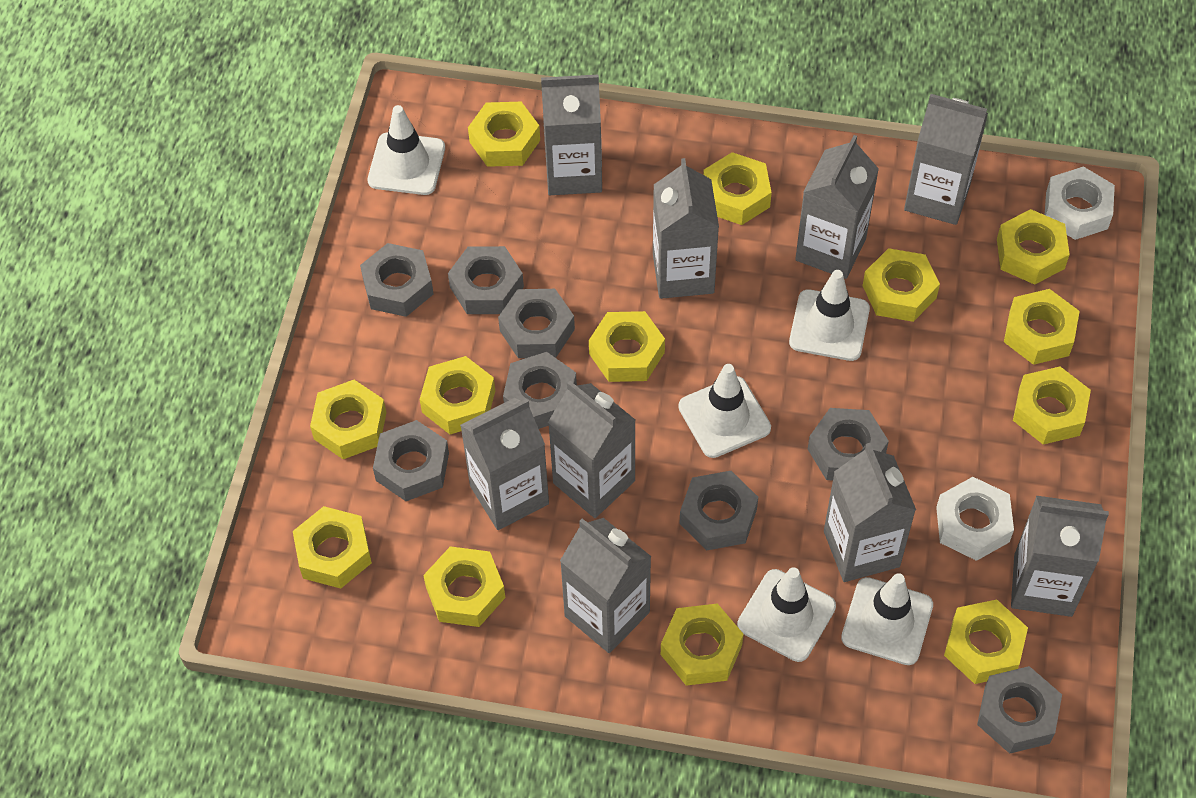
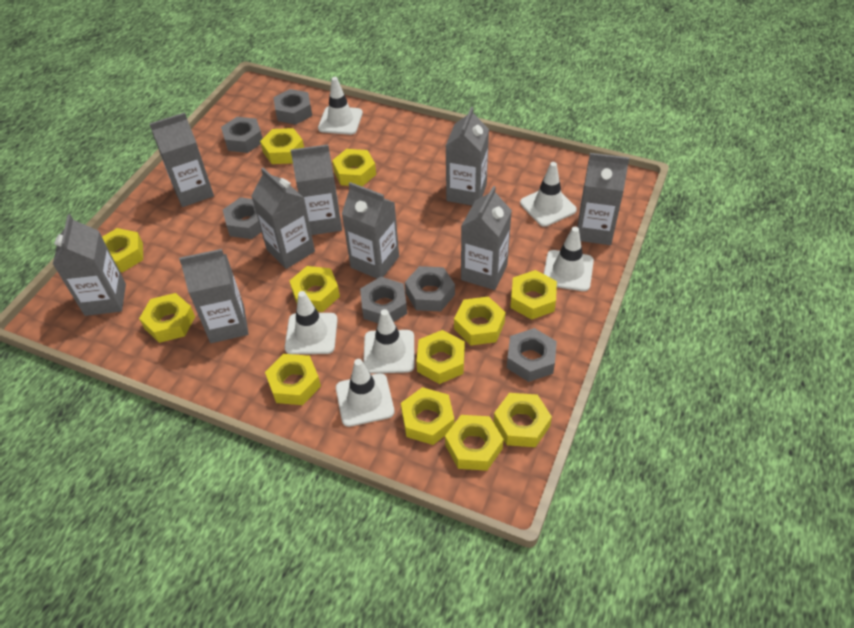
grey nut: 8 -> 6
white nut: 2 -> 0
white traffic cone: 5 -> 6
yellow nut: 13 -> 12

